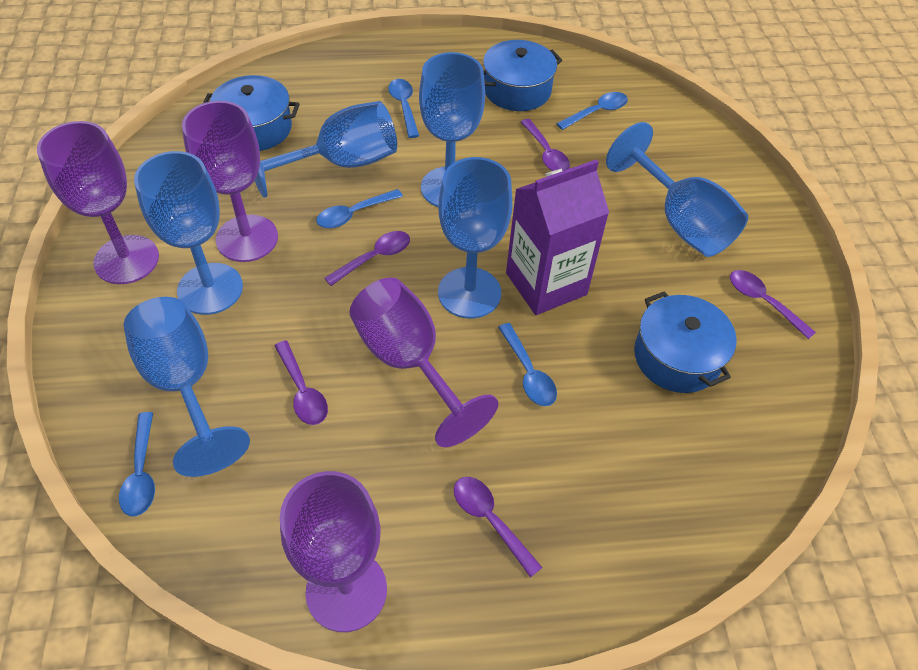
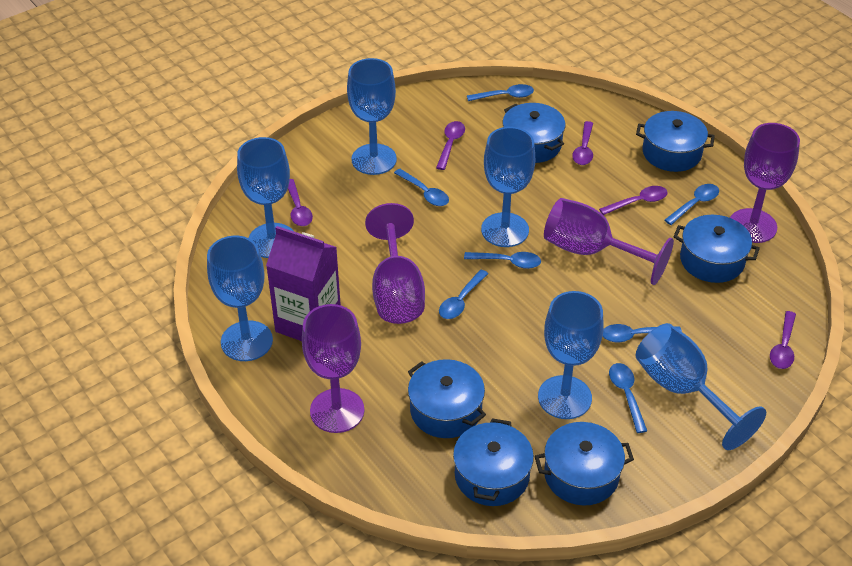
blue pot: 3 -> 6
blue spoon: 5 -> 7

